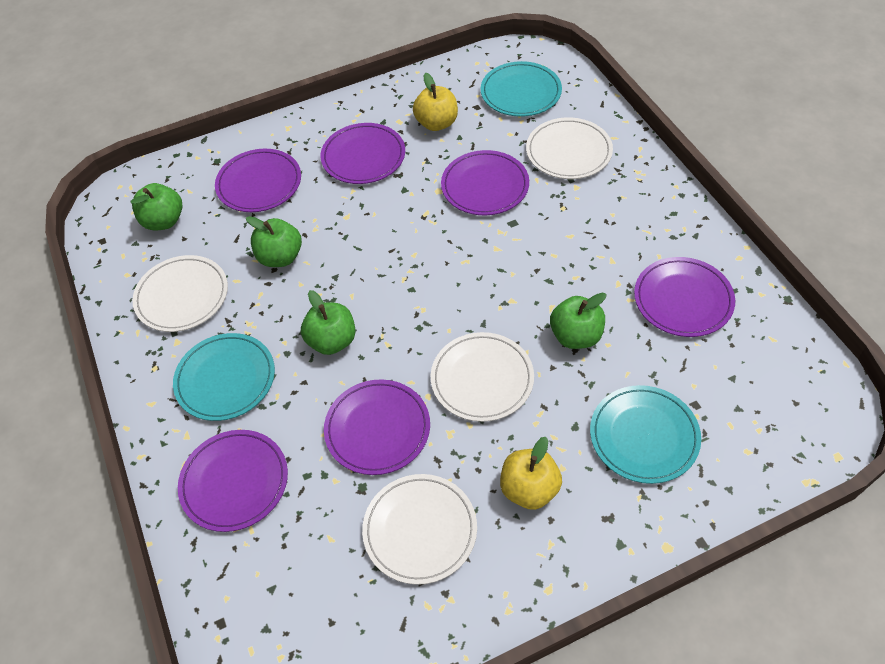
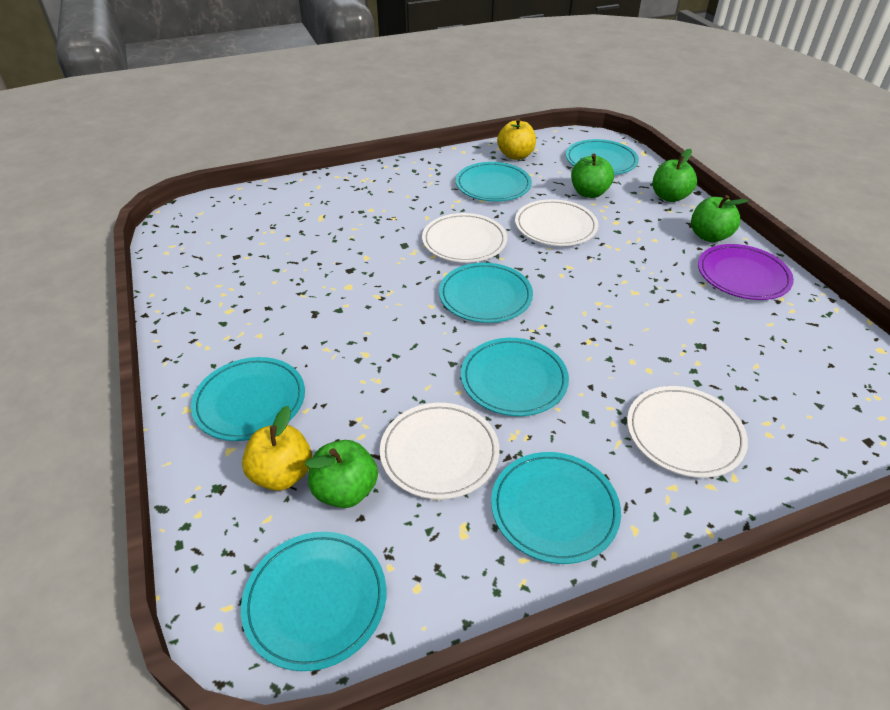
purple plate: 6 -> 1
turquoise plate: 3 -> 7

